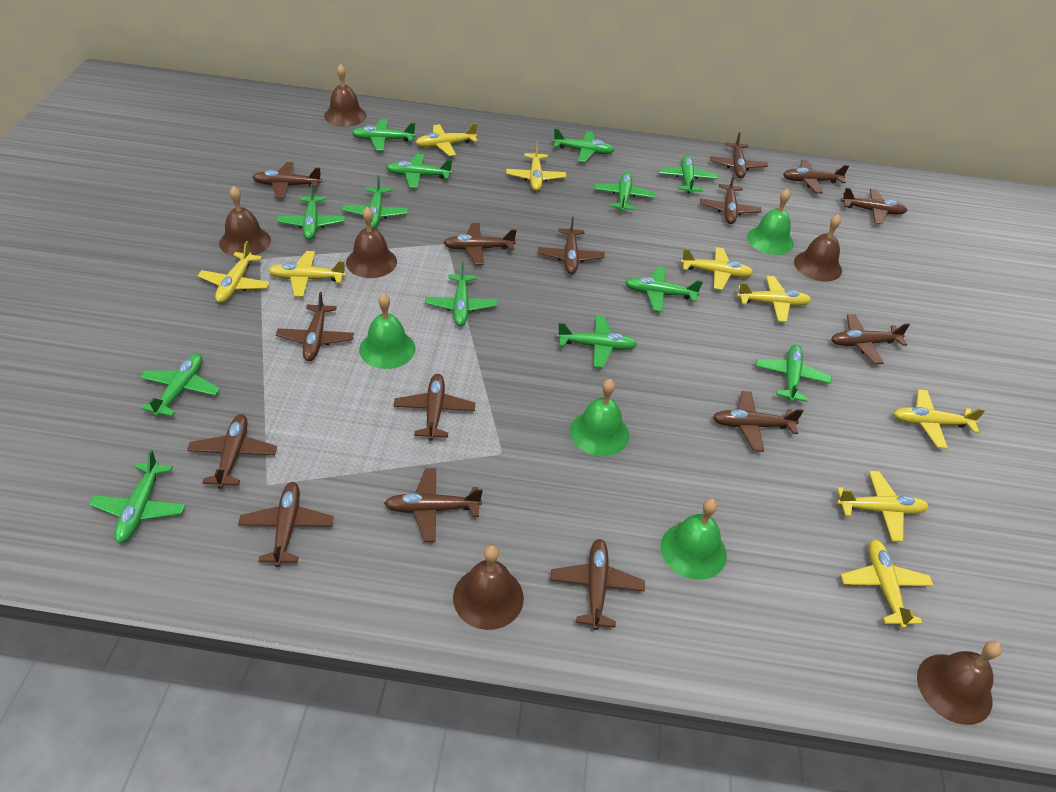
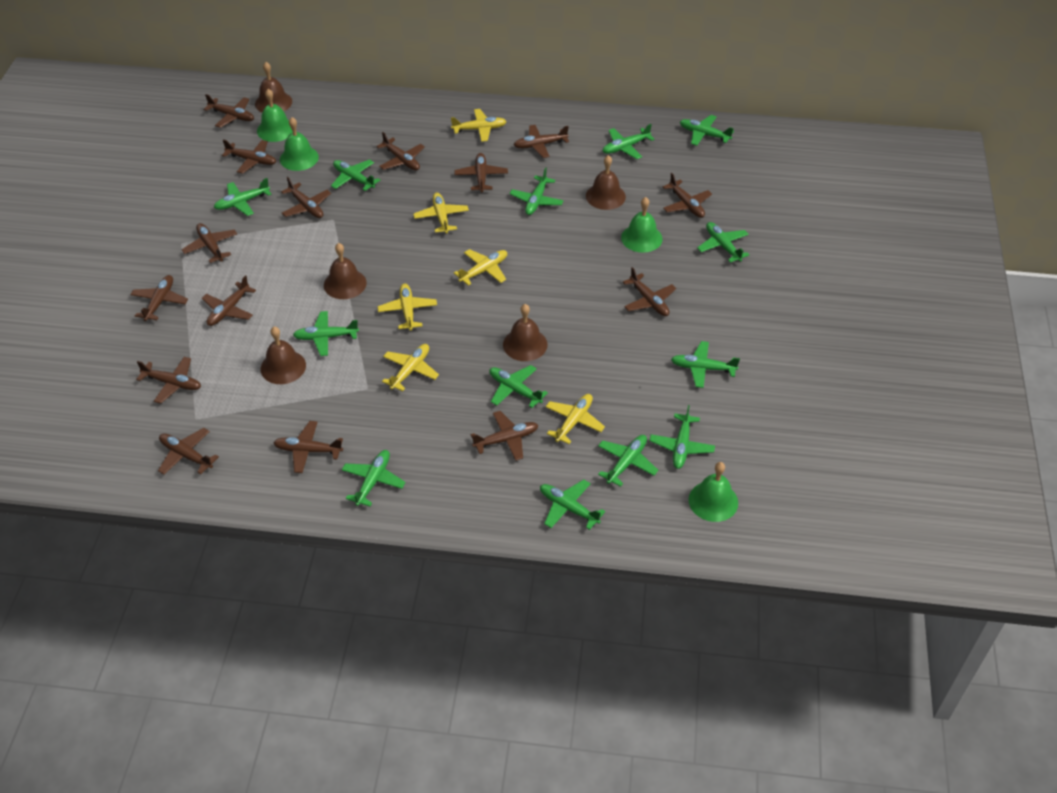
brown bell: 6 -> 5
yellow plane: 9 -> 6

